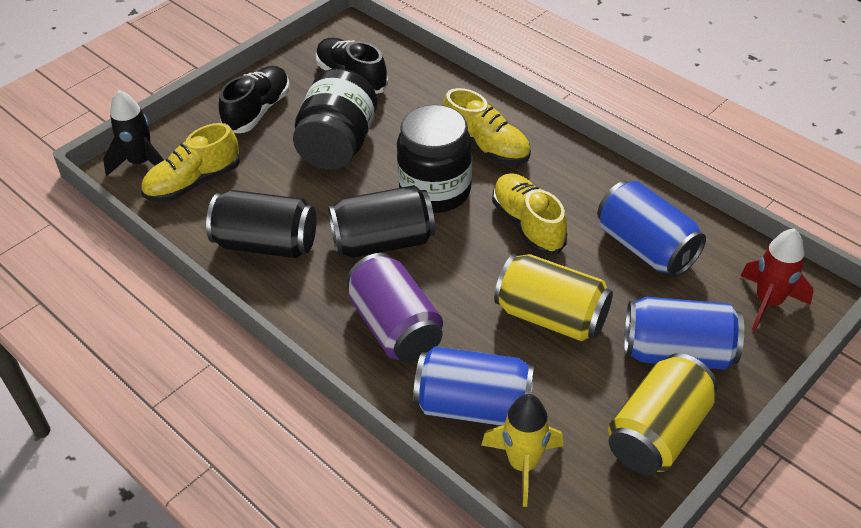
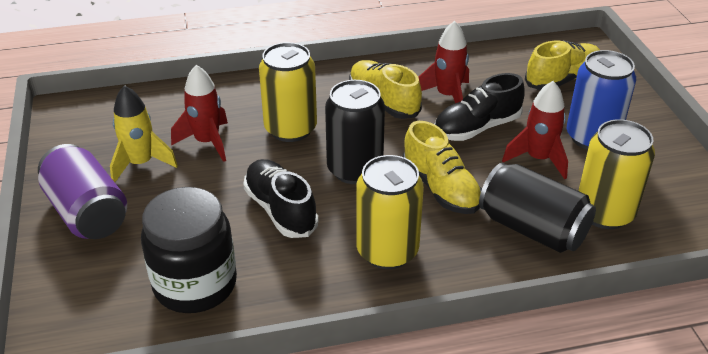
black jar: 2 -> 1
black rocket: 1 -> 0
blue can: 3 -> 1
red rocket: 1 -> 3
yellow can: 2 -> 3

